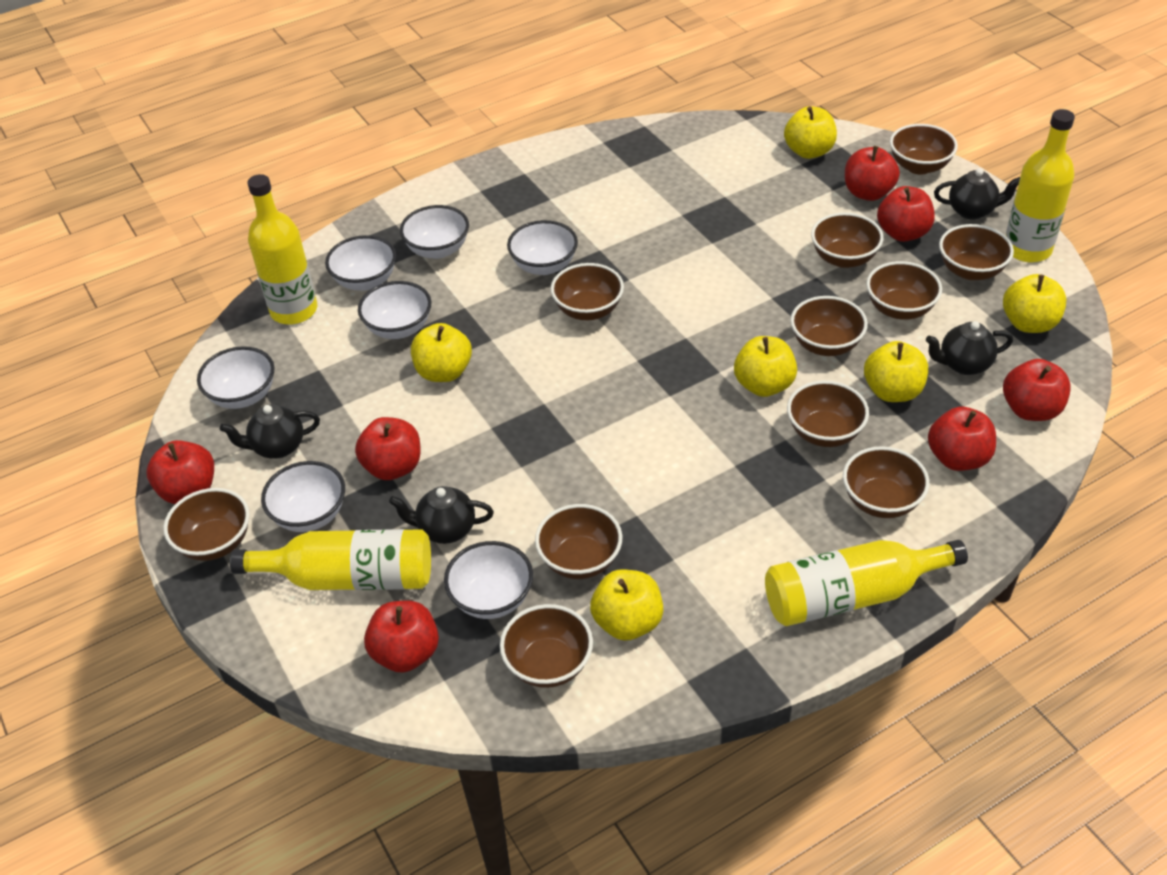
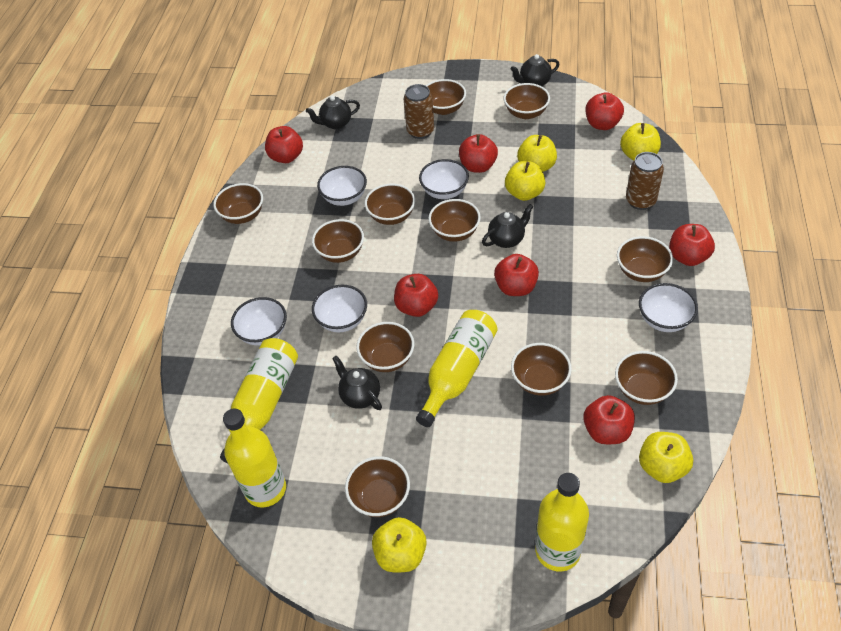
brown can: 0 -> 2
white bowl: 7 -> 5
yellow apple: 6 -> 5

